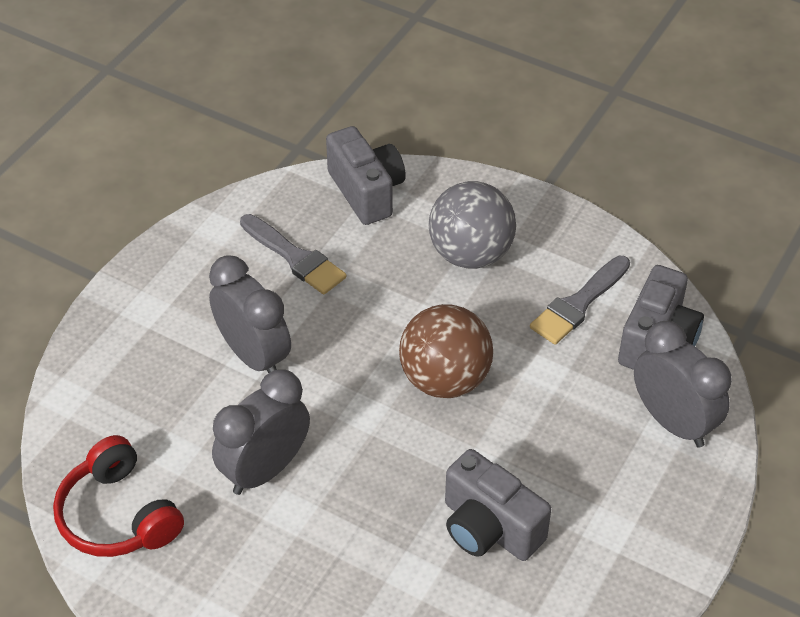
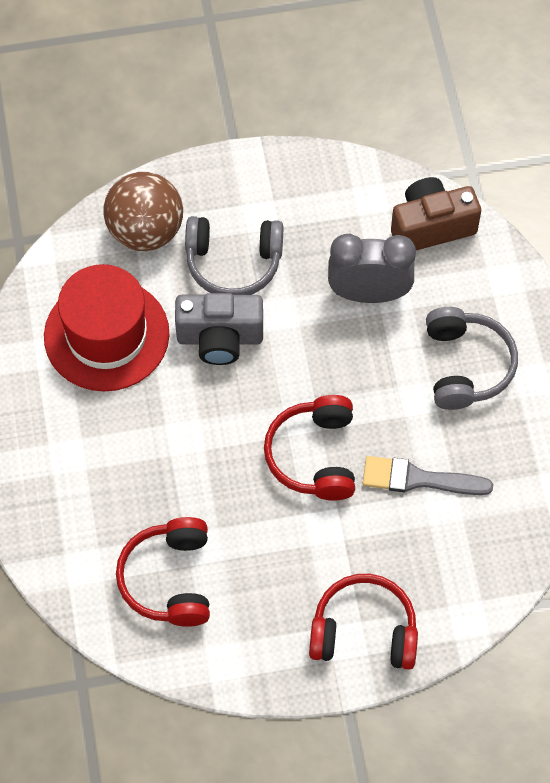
brown camera: 0 -> 1
grey ball: 1 -> 0
grey brush: 2 -> 1
grey camera: 3 -> 1
grey clock: 3 -> 1
grey headphones: 0 -> 2
red hat: 0 -> 1
red headphones: 1 -> 3

